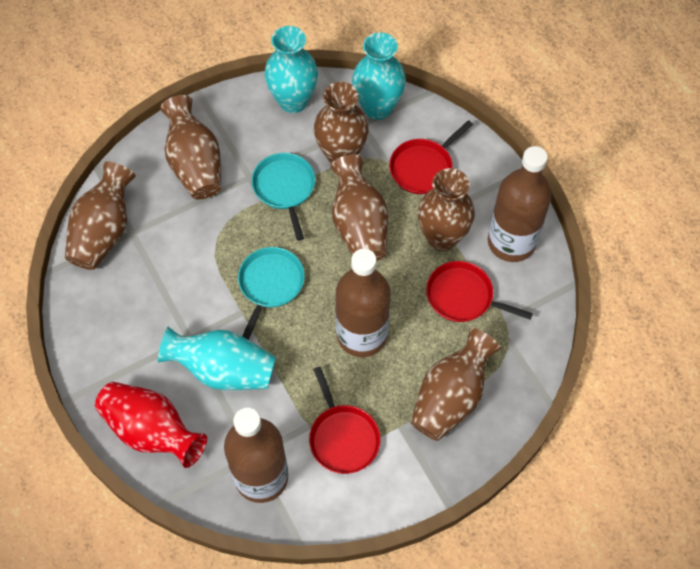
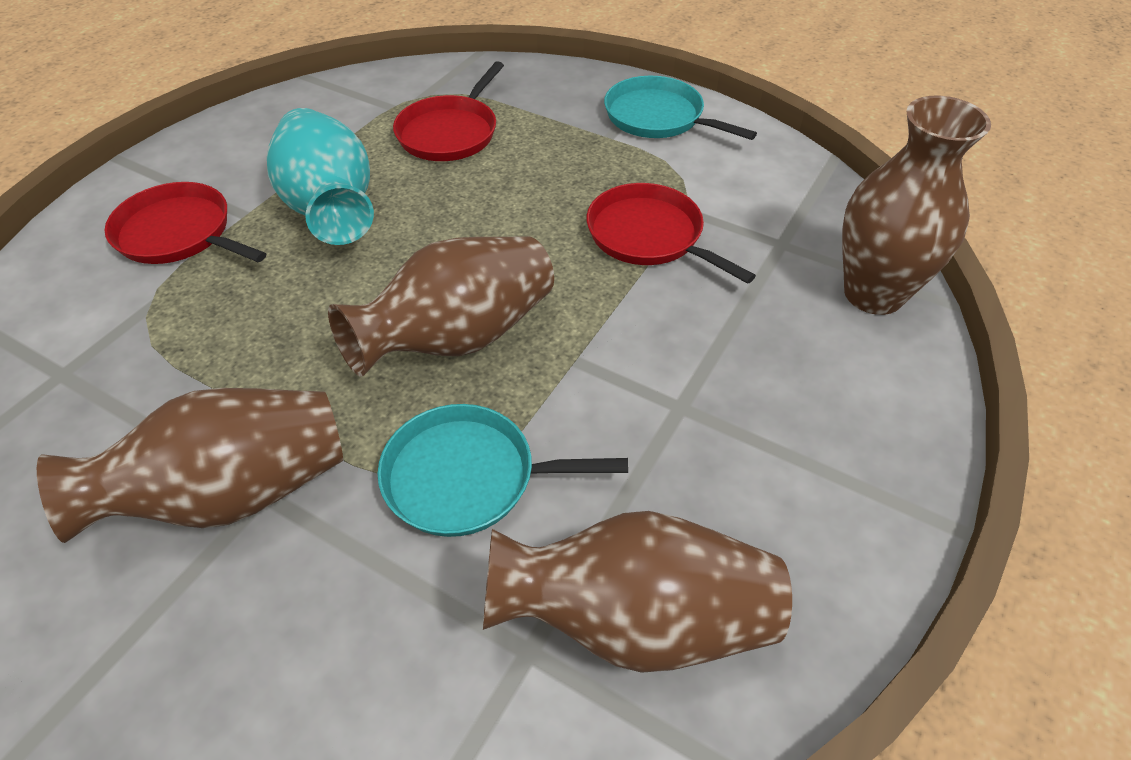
brown bottle: 3 -> 0
brown vase: 6 -> 4
red vase: 1 -> 0
turquoise vase: 3 -> 1

